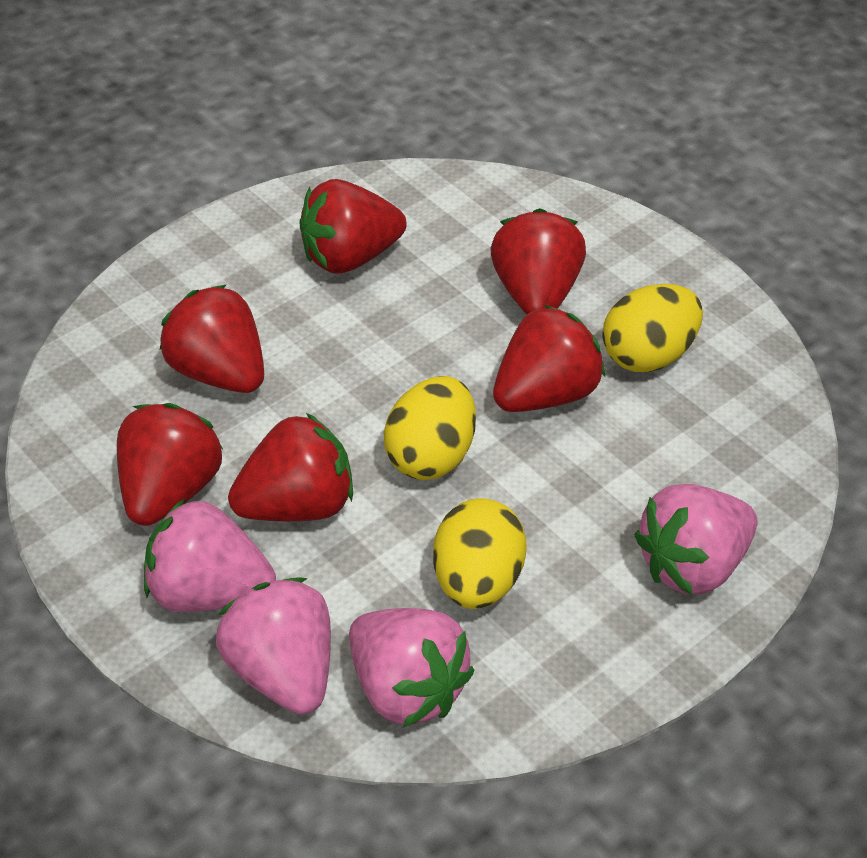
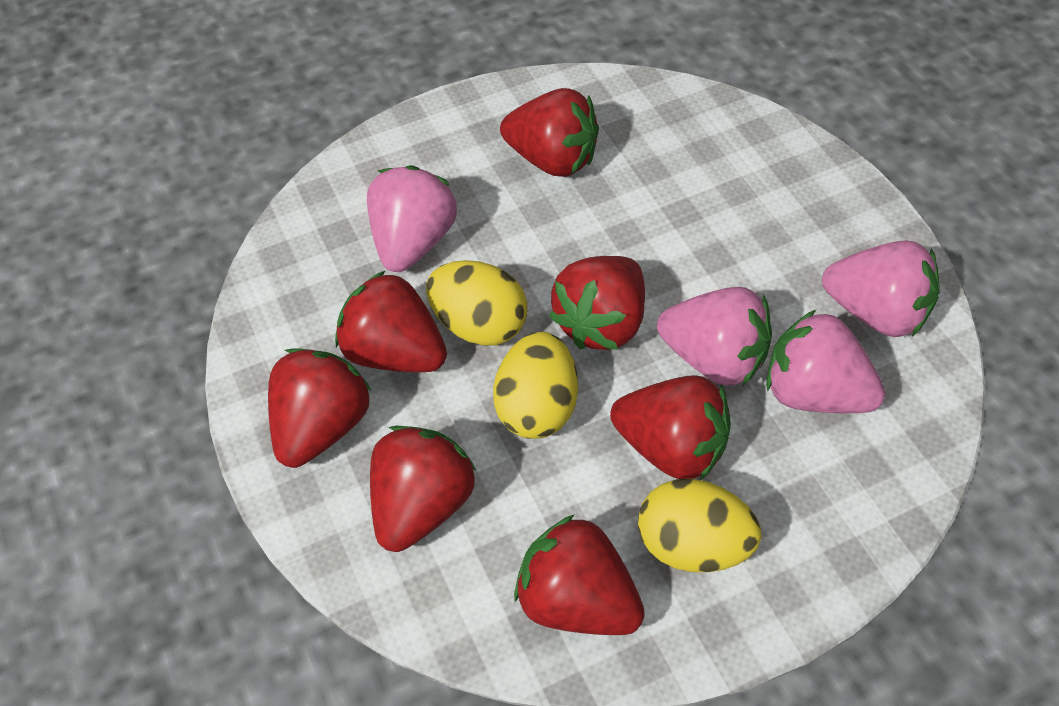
red strawberry: 6 -> 7

